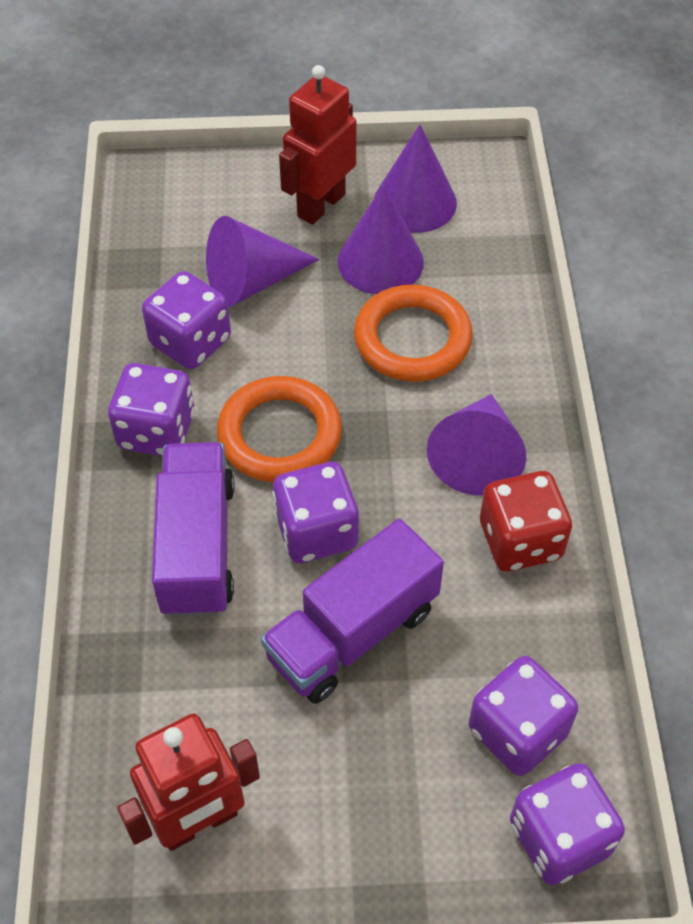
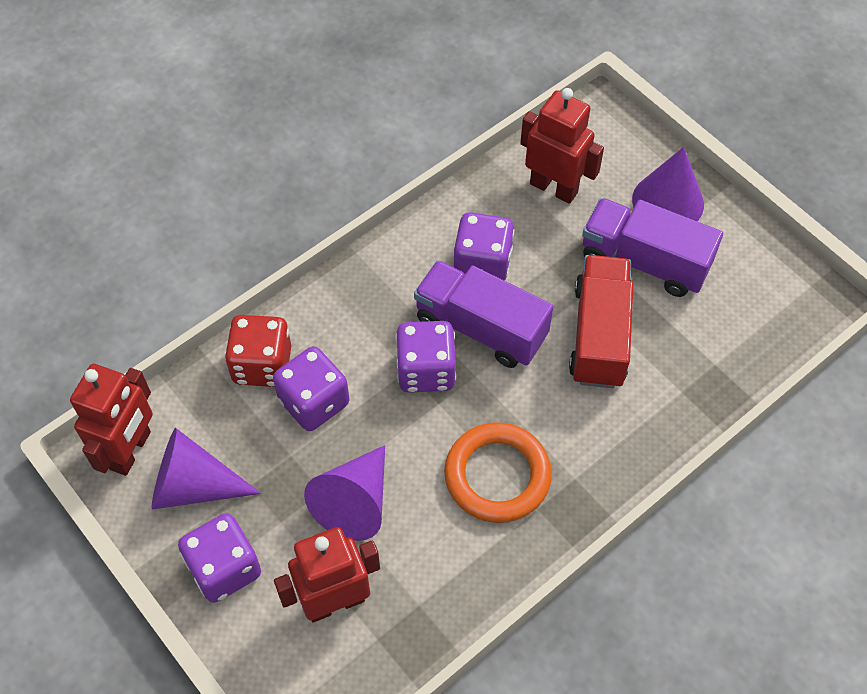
orange ring: 2 -> 1
purple cone: 4 -> 3
purple dice: 5 -> 4
red robot: 2 -> 3
red truck: 0 -> 1

